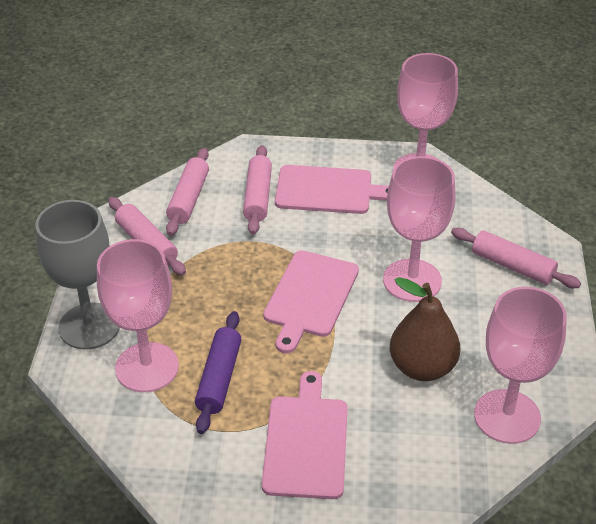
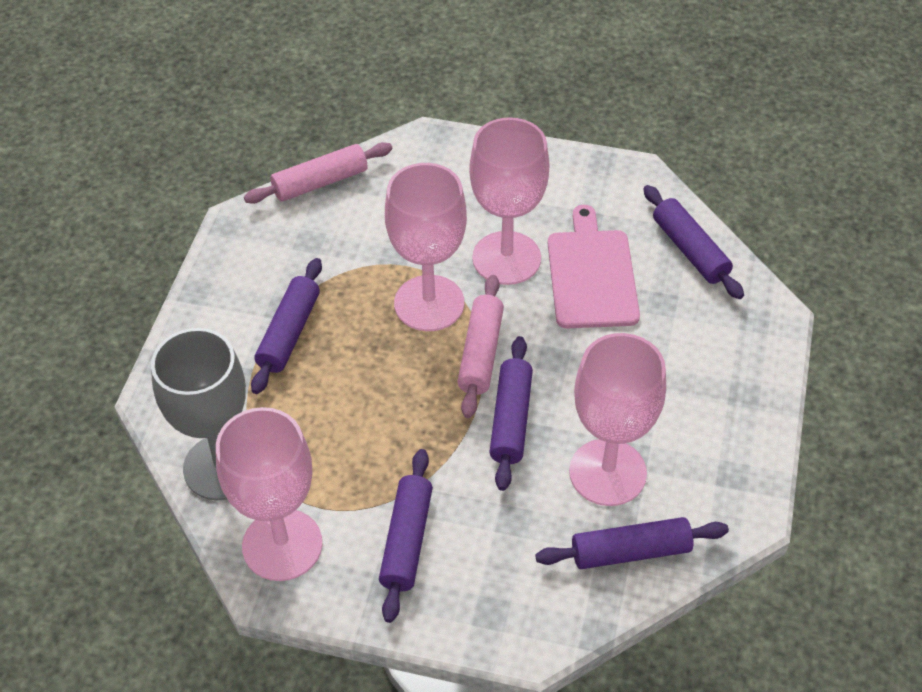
brown pear: 1 -> 0
pink cutting board: 3 -> 1
pink rolling pin: 4 -> 2
purple rolling pin: 1 -> 5

